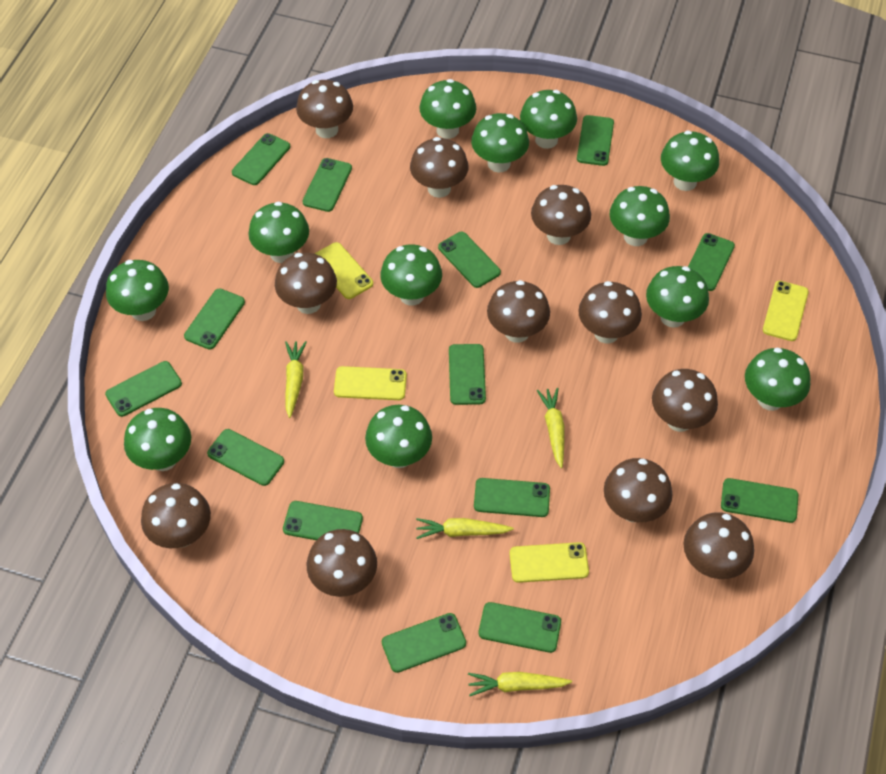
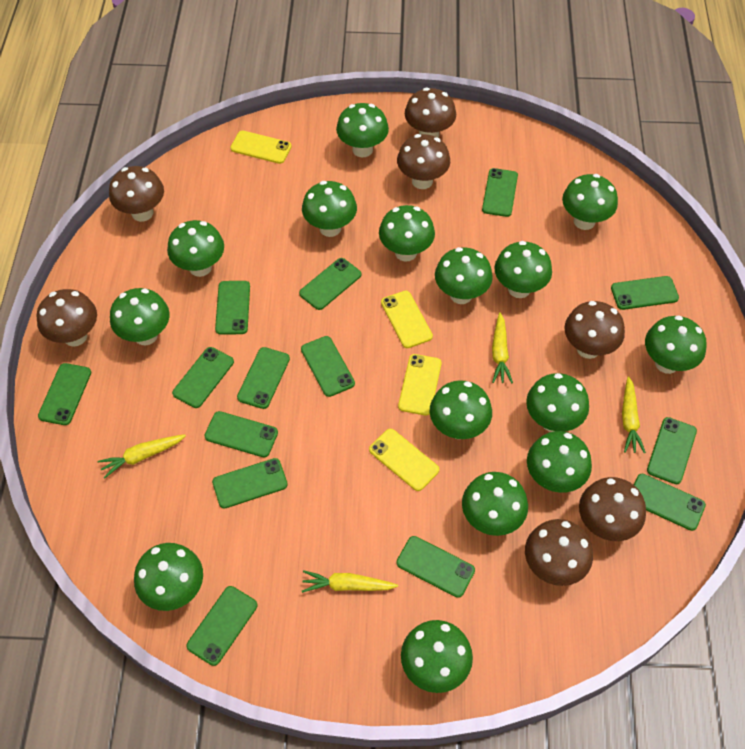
brown mushroom: 11 -> 7
green mushroom: 12 -> 15

